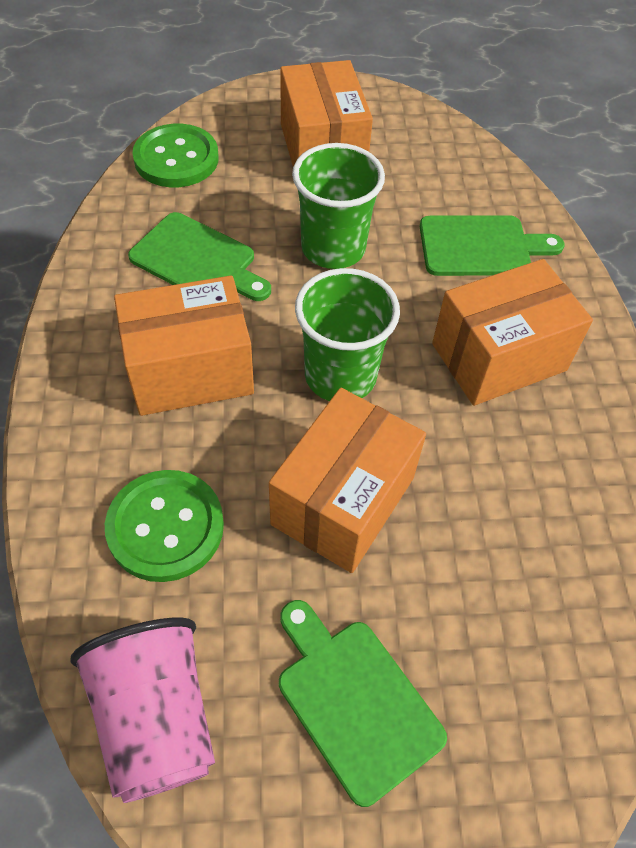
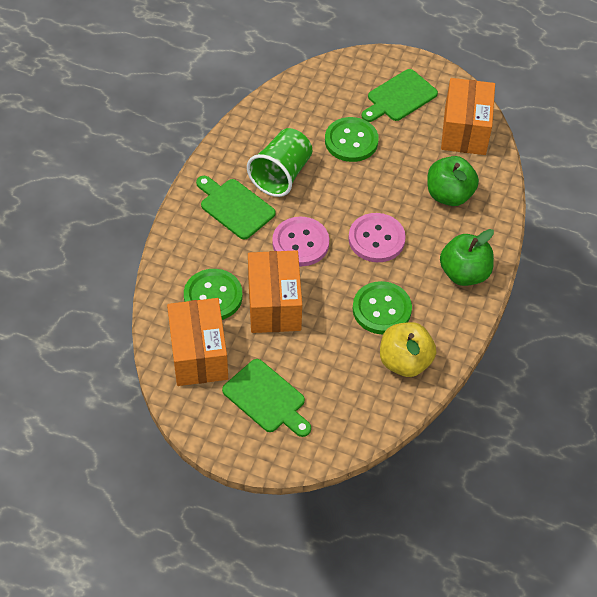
green apple: 0 -> 2
green button: 2 -> 3
green cup: 2 -> 1
orange box: 4 -> 3
pink button: 0 -> 2
pink cup: 1 -> 0
yellow apple: 0 -> 1

